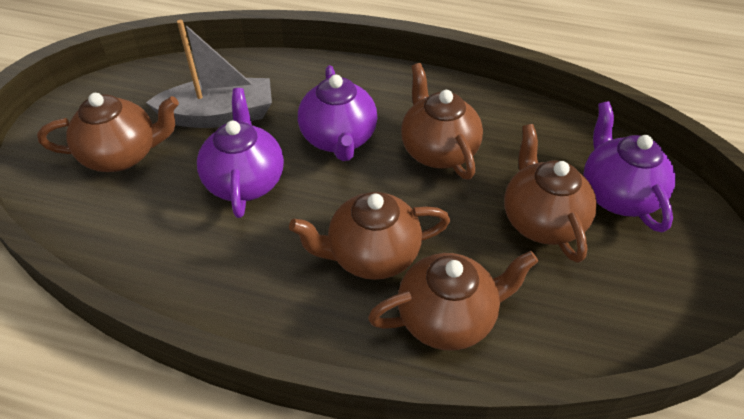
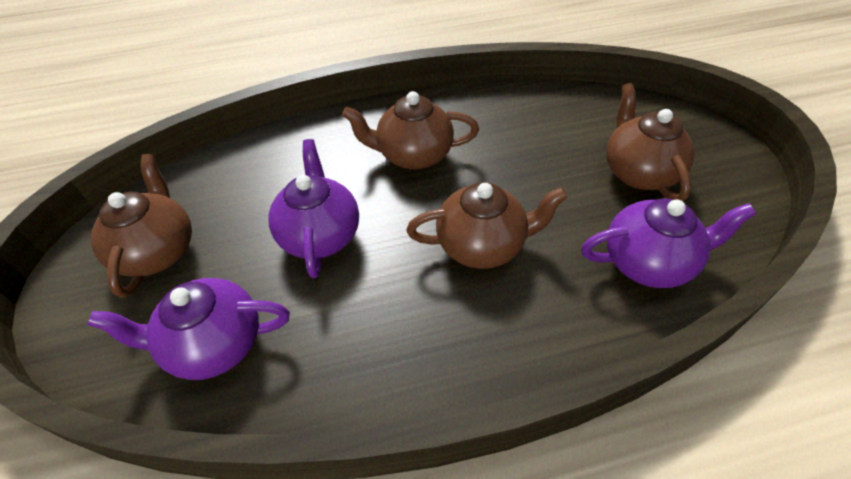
brown teapot: 5 -> 4
grey boat: 1 -> 0

